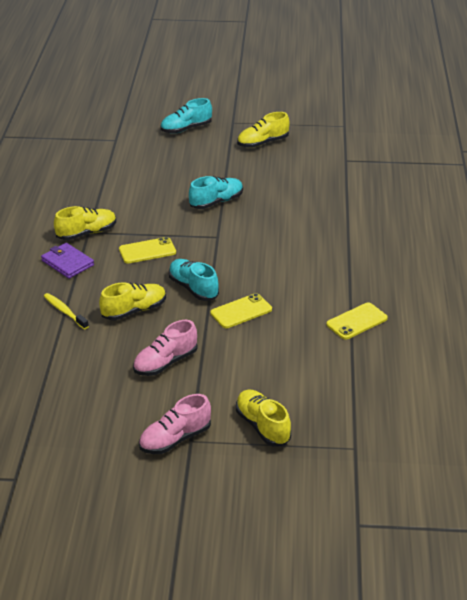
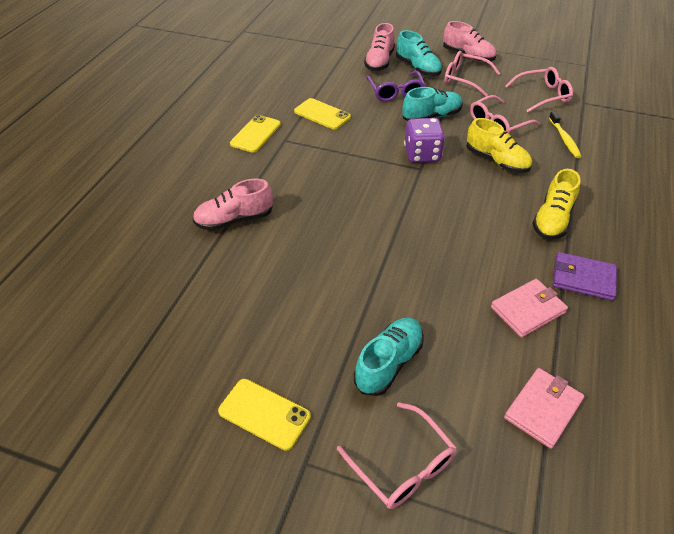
pink glasses: 0 -> 4
pink shoe: 2 -> 3
pink wallet: 0 -> 2
purple dice: 0 -> 1
purple glasses: 0 -> 1
yellow shoe: 4 -> 2

